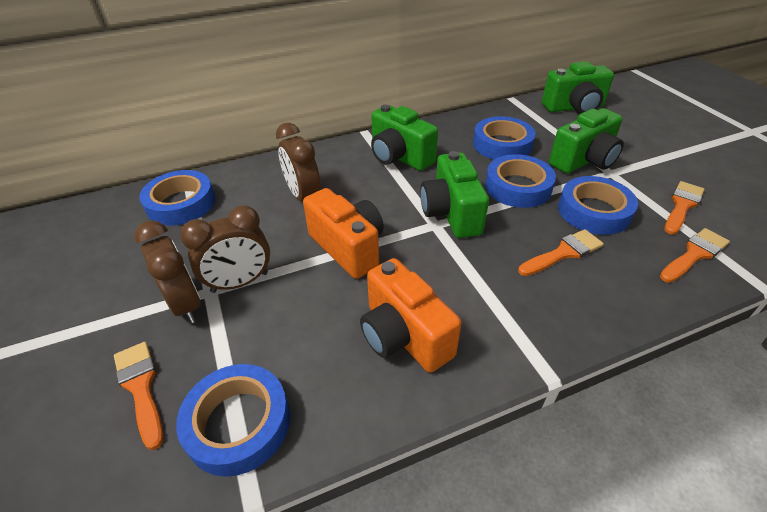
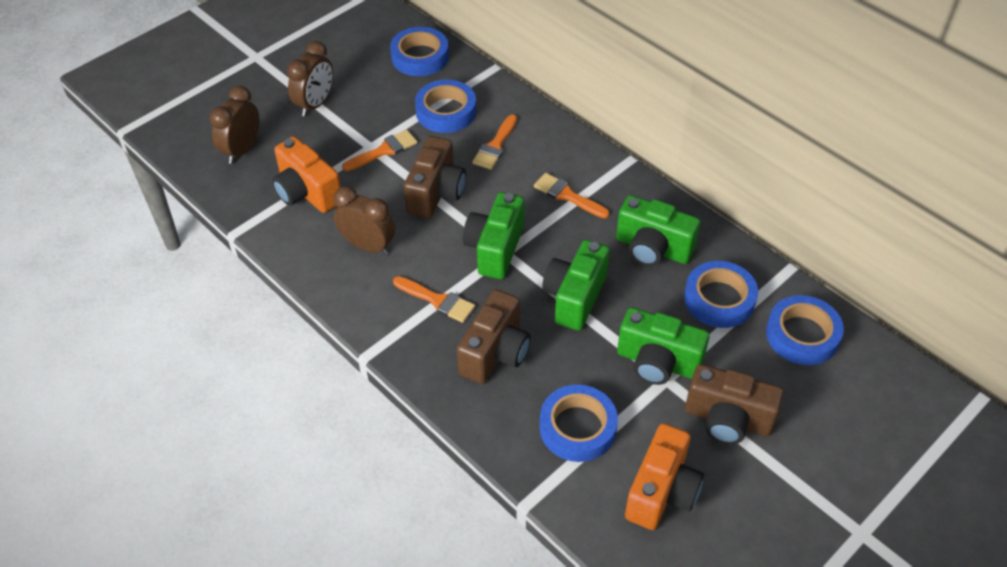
brown camera: 0 -> 3

